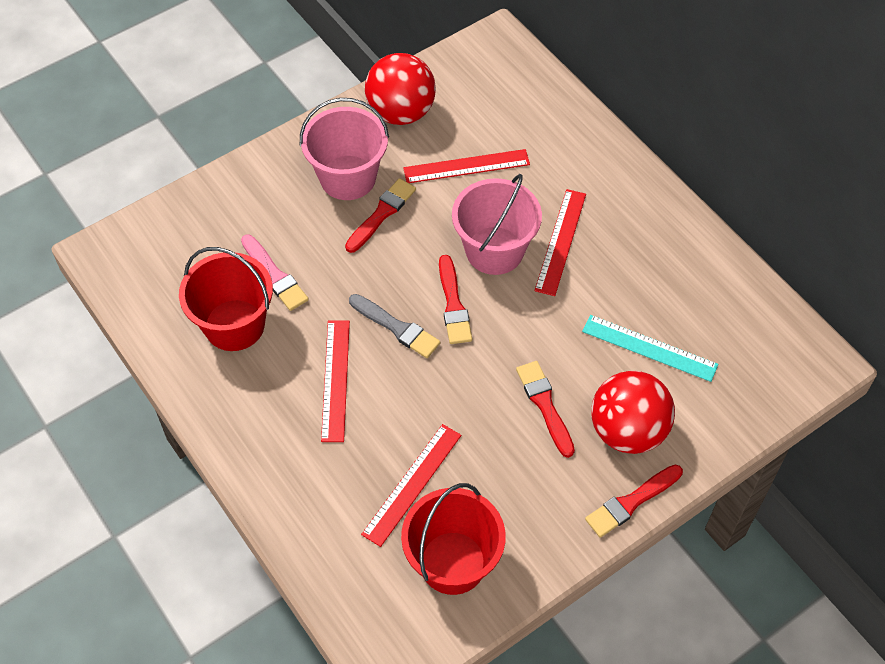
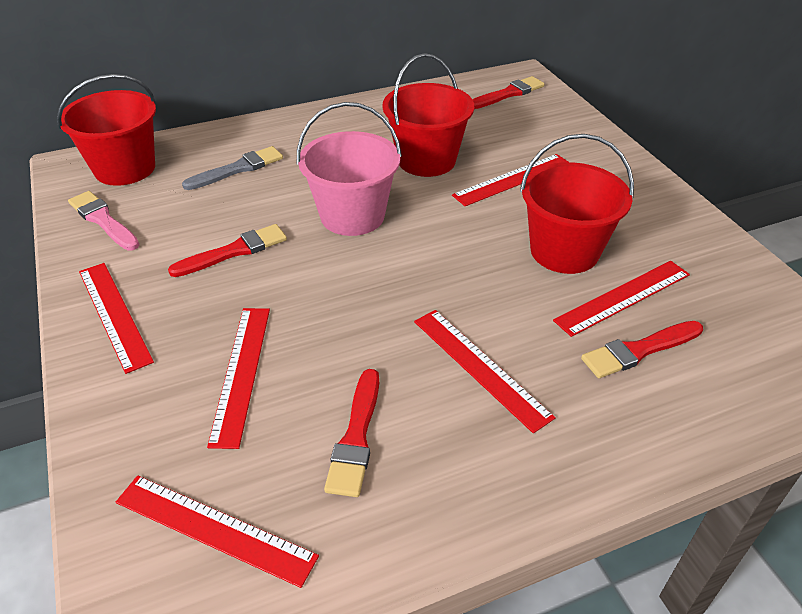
pink bucket: 2 -> 1
red ball: 2 -> 0
red bucket: 2 -> 3
red ruler: 4 -> 6
turquoise ruler: 1 -> 0

